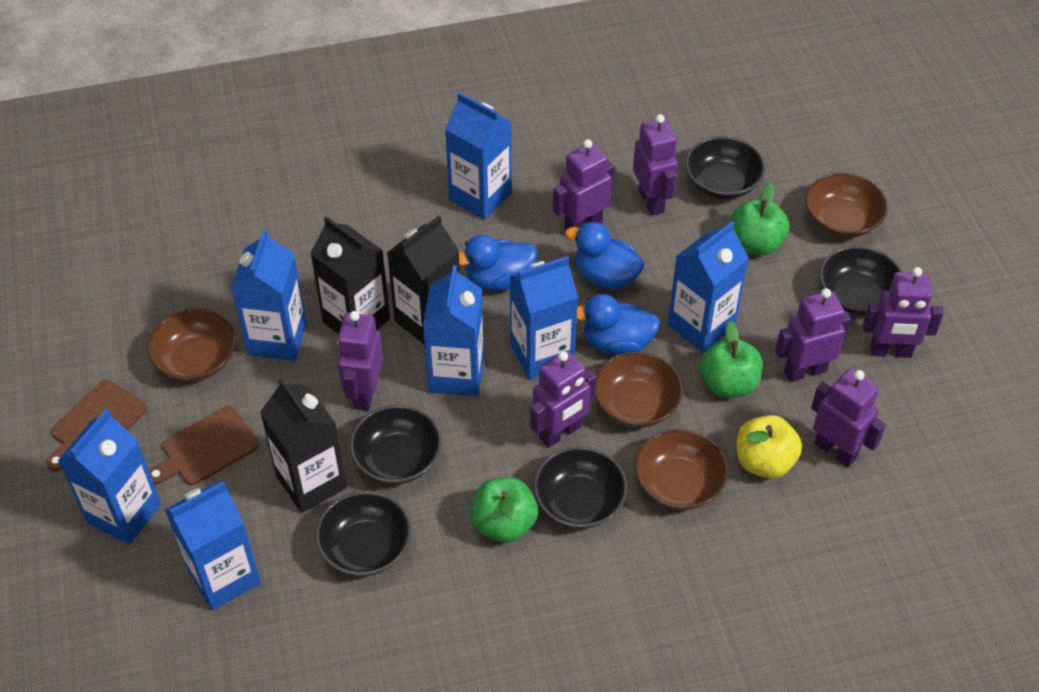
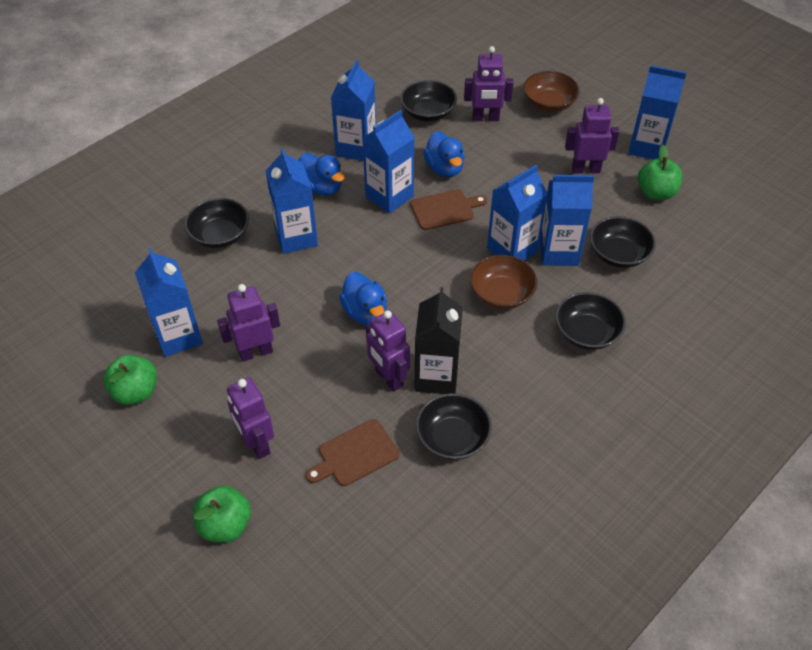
black carton: 3 -> 1
brown bowl: 4 -> 2
purple robot: 7 -> 5
yellow apple: 1 -> 0

